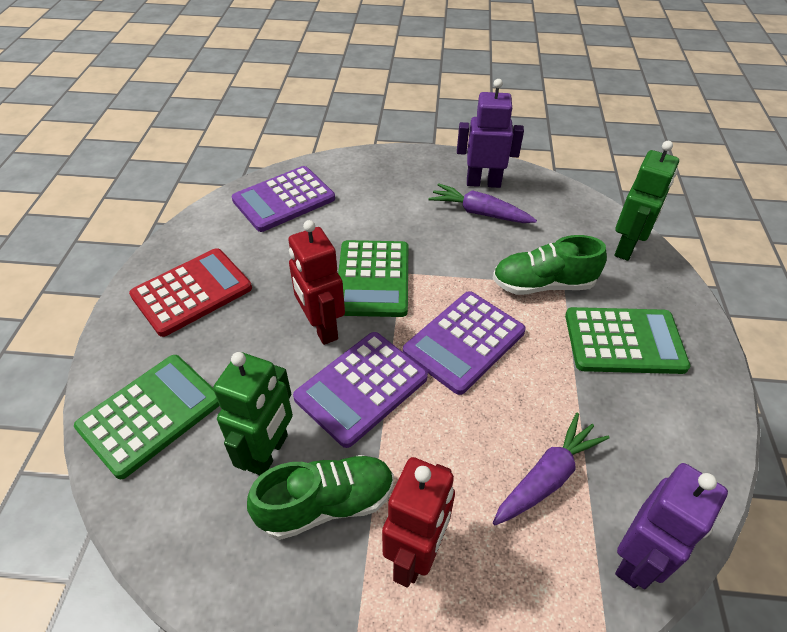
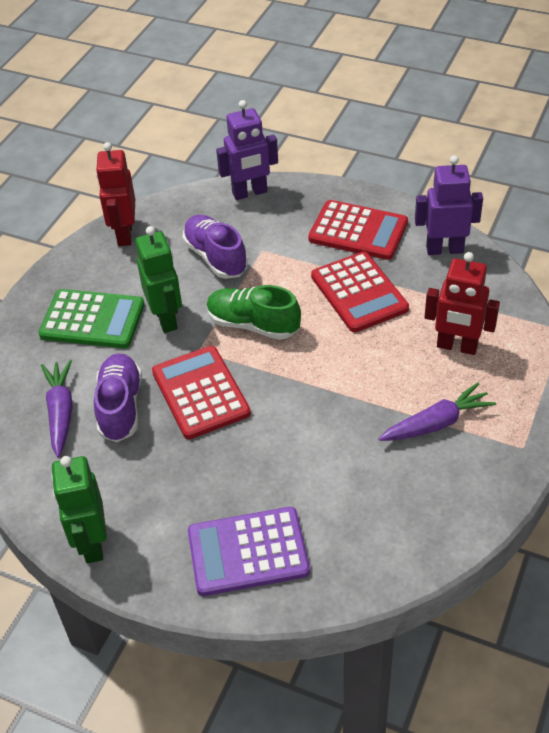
green calculator: 3 -> 1
green shoe: 2 -> 1
purple calculator: 3 -> 1
purple shoe: 0 -> 2
red calculator: 1 -> 3

